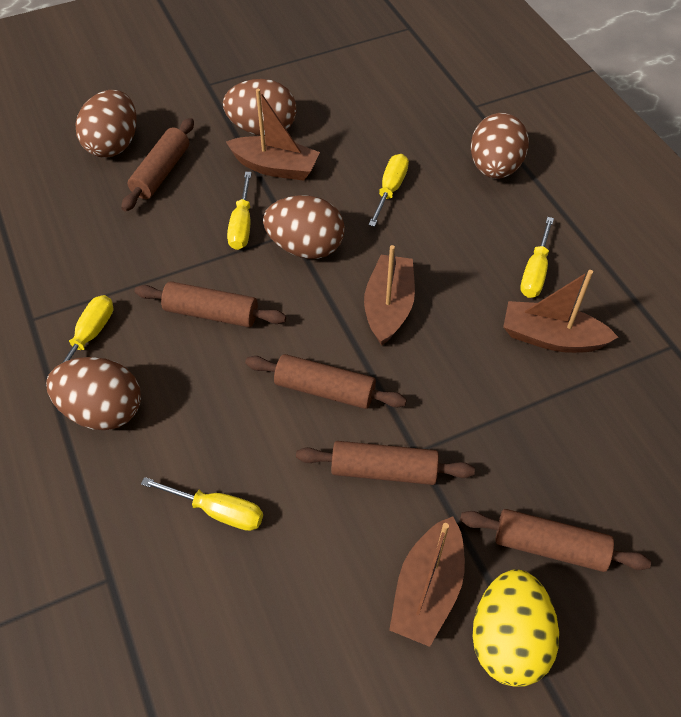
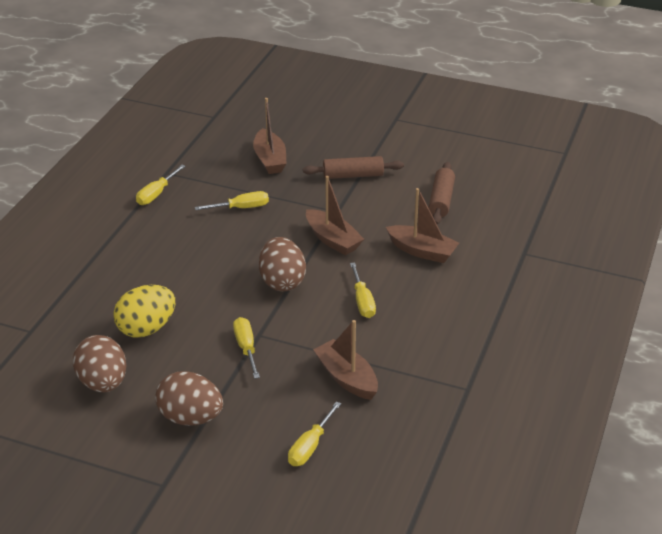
brown egg: 5 -> 3
brown rolling pin: 5 -> 2

